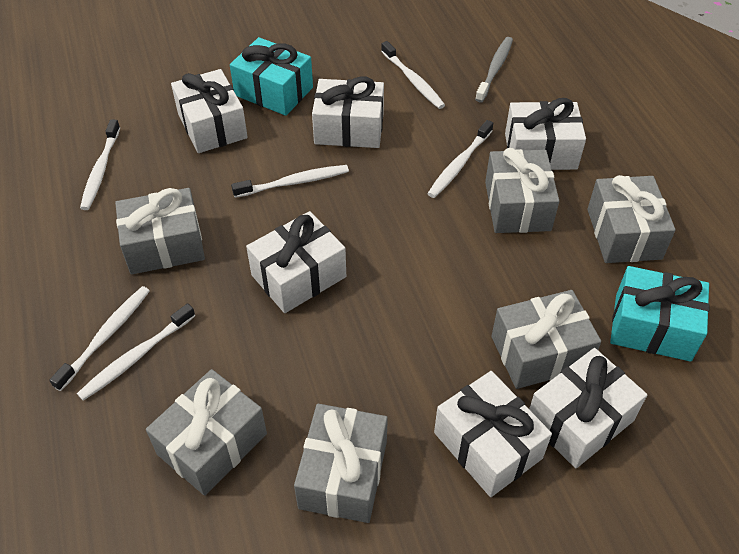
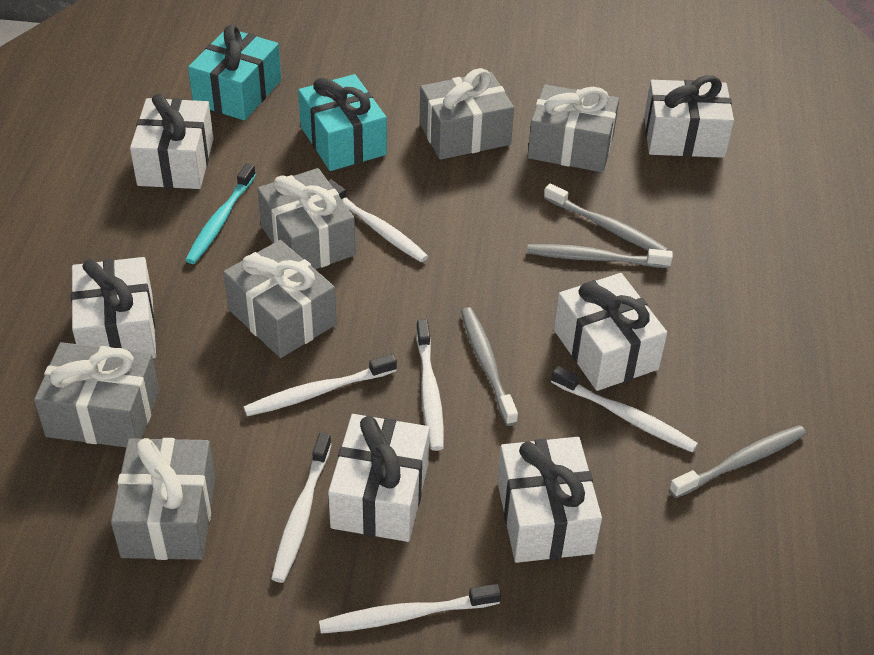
grey toothbrush: 1 -> 4
turquoise toothbrush: 0 -> 1

